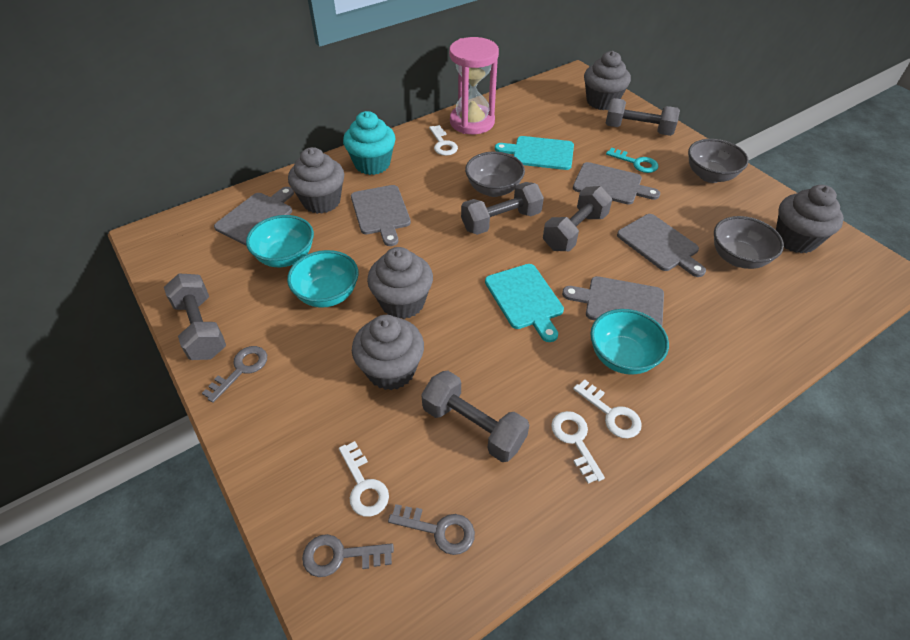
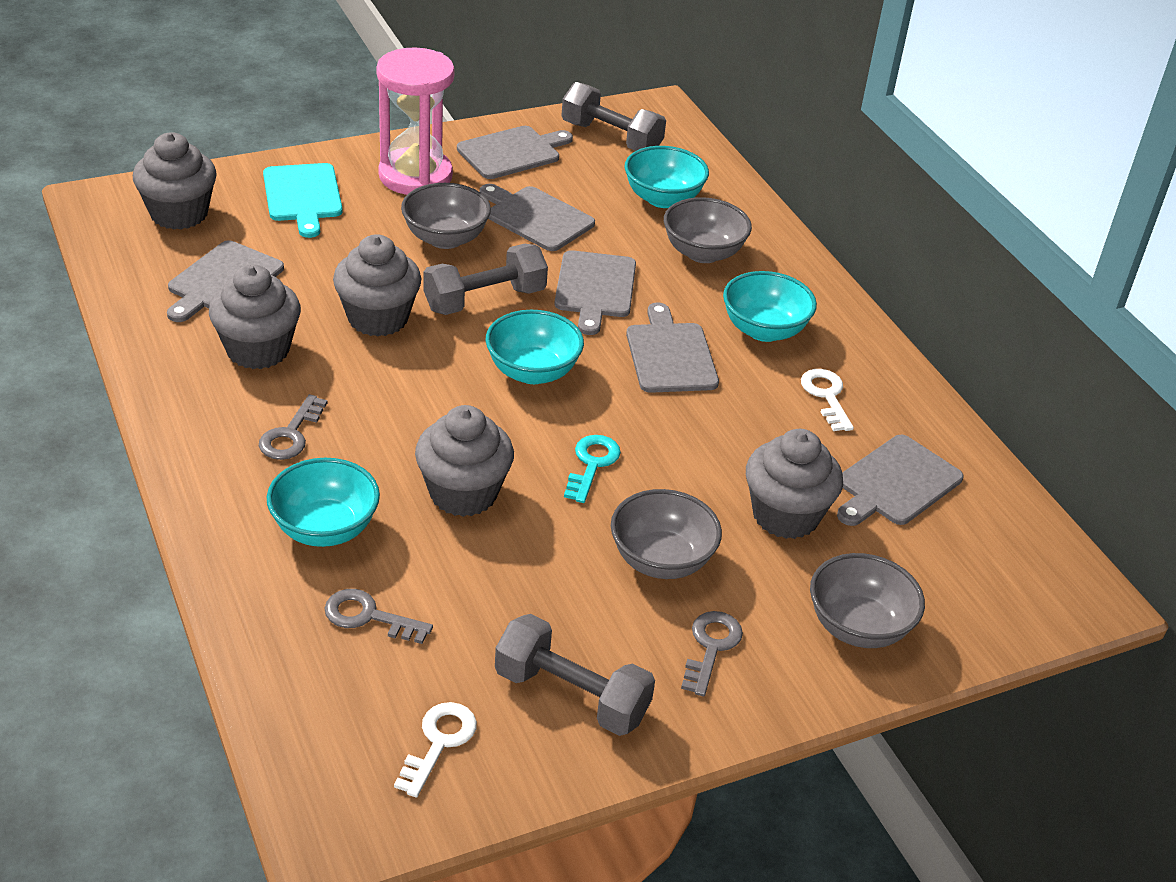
grey bowl: 3 -> 4
grey cutting board: 5 -> 6
grey dumbbell: 5 -> 3
turquoise bowl: 3 -> 4
turquoise cupcake: 1 -> 0
turquoise cutting board: 2 -> 1
white key: 4 -> 2

